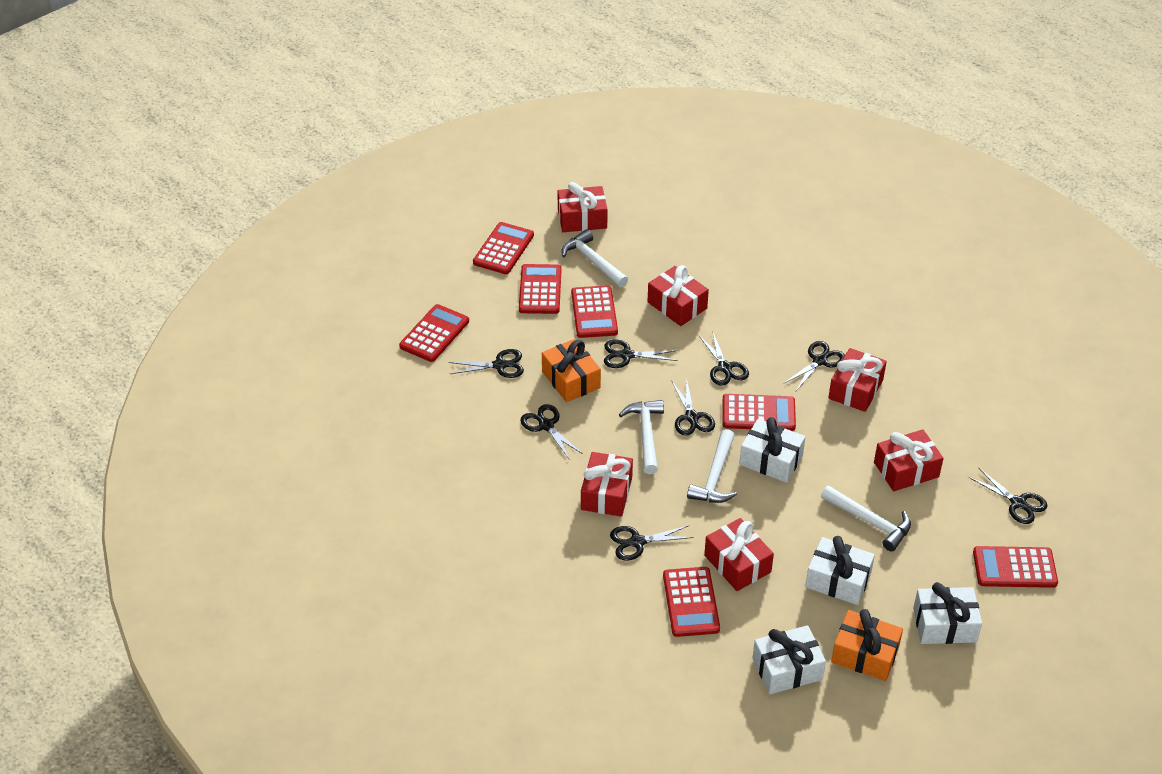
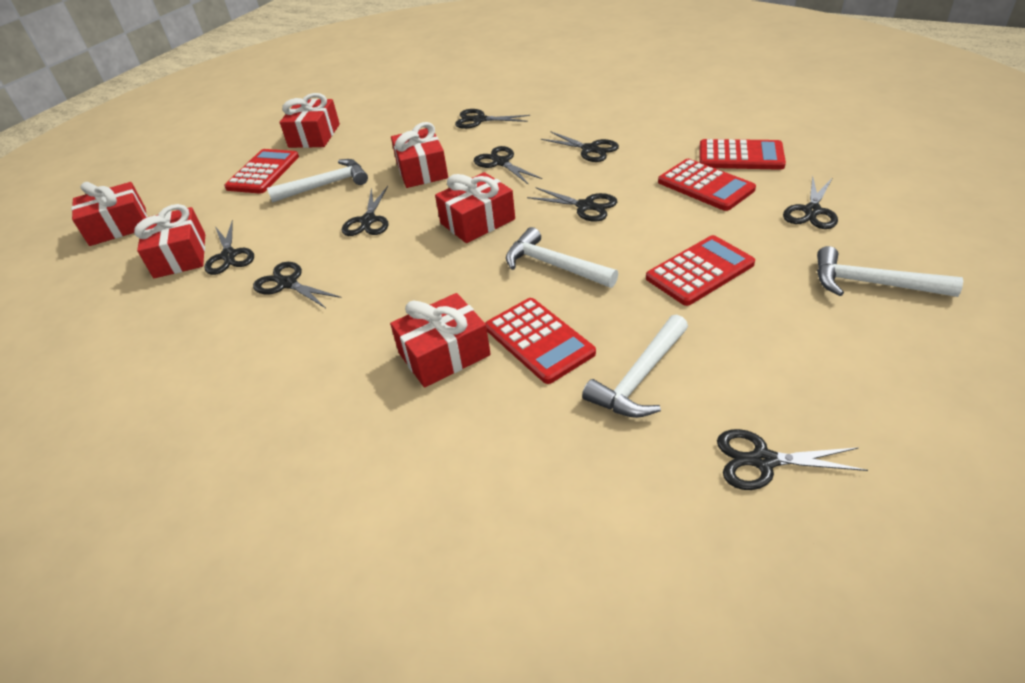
black scissors: 8 -> 9
orange gift: 2 -> 0
red calculator: 7 -> 5
white gift: 4 -> 0

